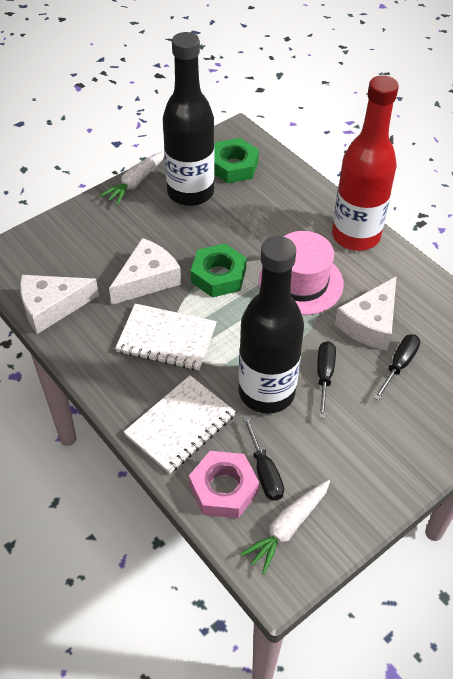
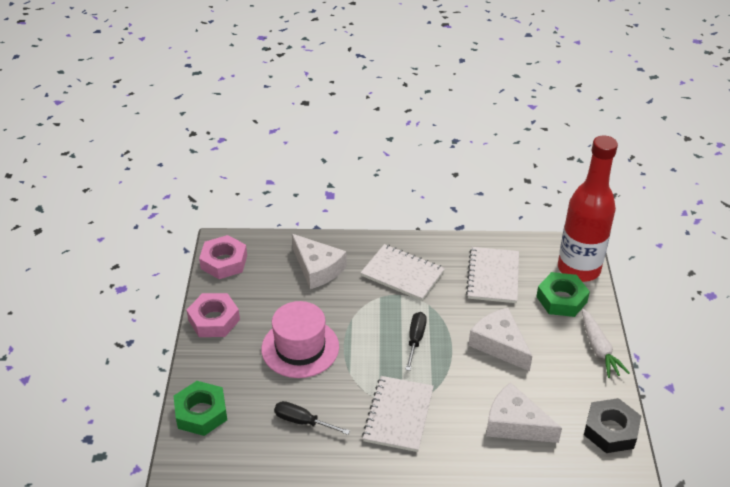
black bottle: 2 -> 0
black nut: 0 -> 1
black screwdriver: 3 -> 2
pink nut: 1 -> 2
white carrot: 2 -> 1
white notebook: 2 -> 3

